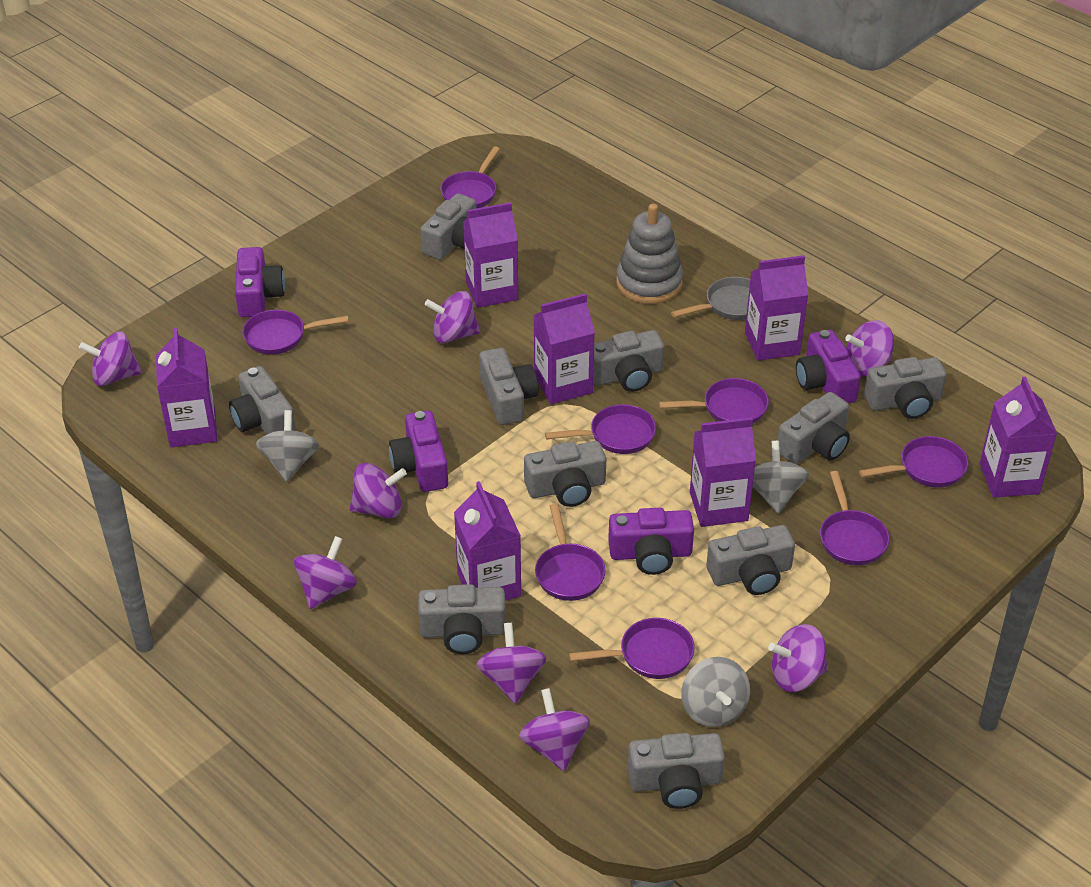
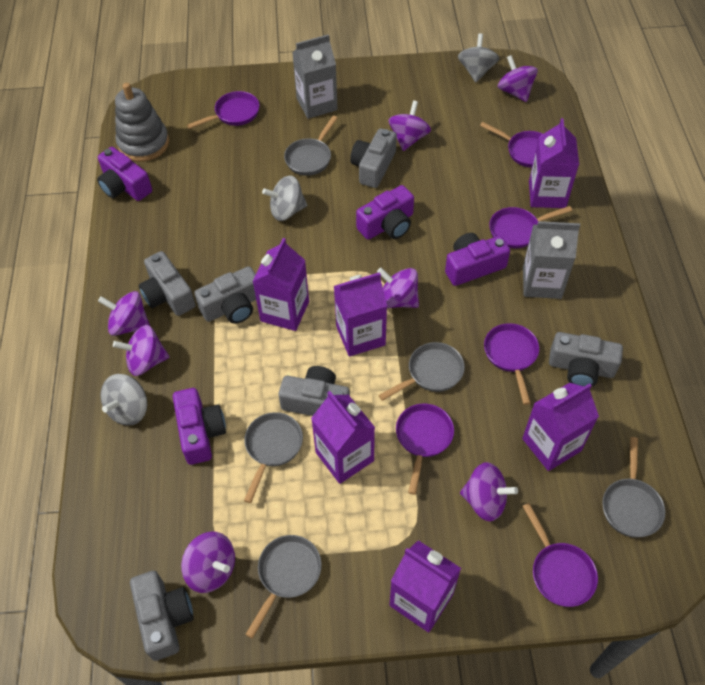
grey camera: 10 -> 6
grey carton: 0 -> 2
grey pan: 1 -> 5
purple carton: 7 -> 6
purple pan: 8 -> 6
purple spinning top: 8 -> 7

